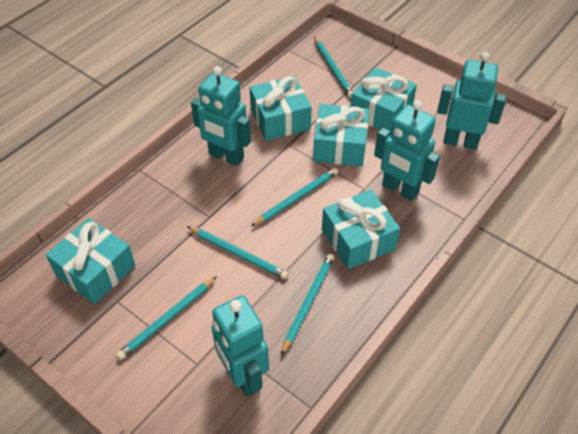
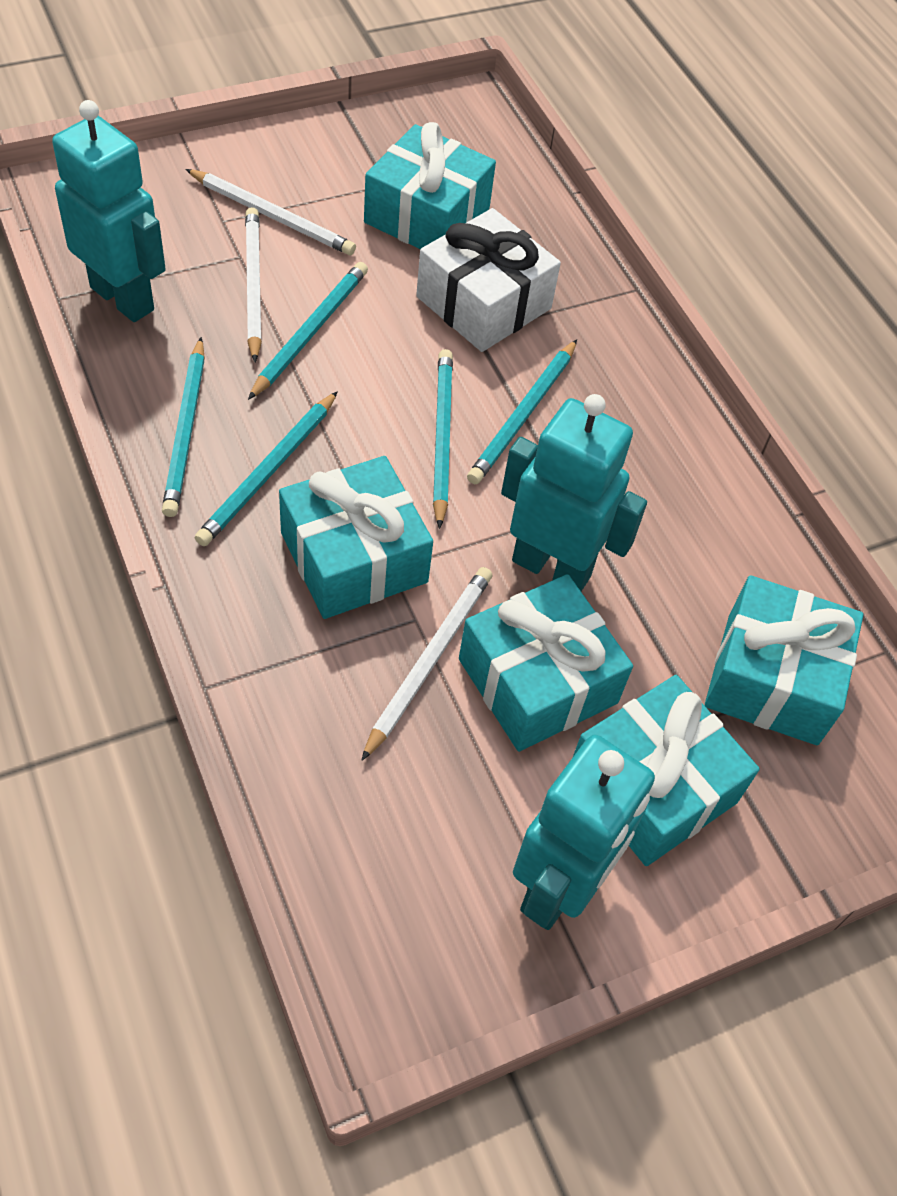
turquoise robot: 4 -> 3
white gift: 0 -> 1
white pencil: 0 -> 3

